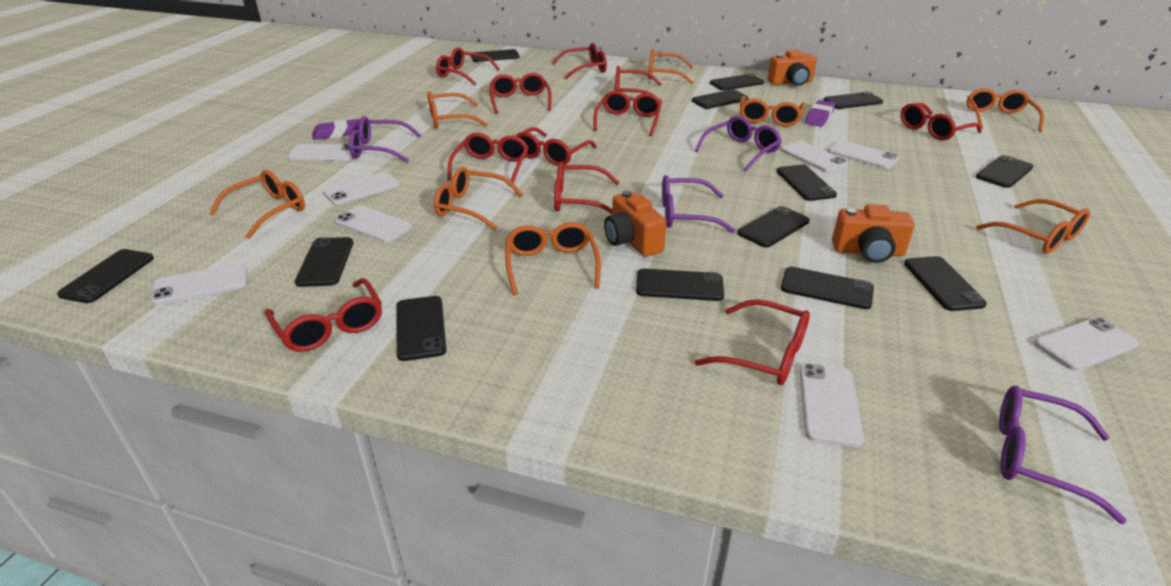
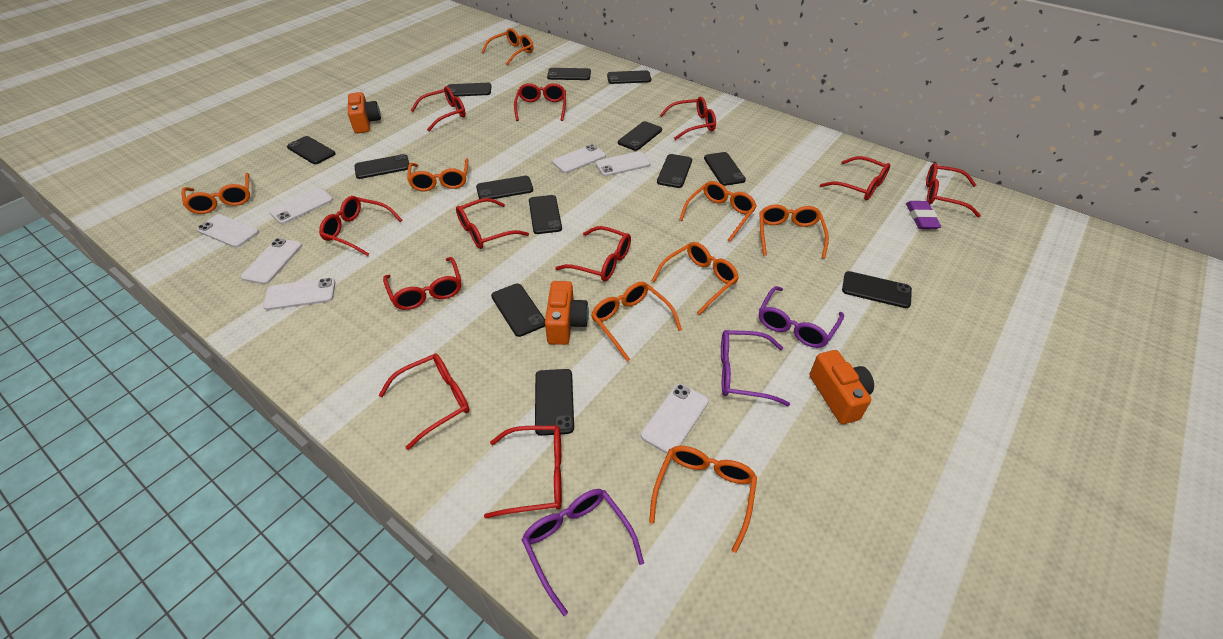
purple eraser: 2 -> 1
purple glasses: 4 -> 3
white phone: 8 -> 7

